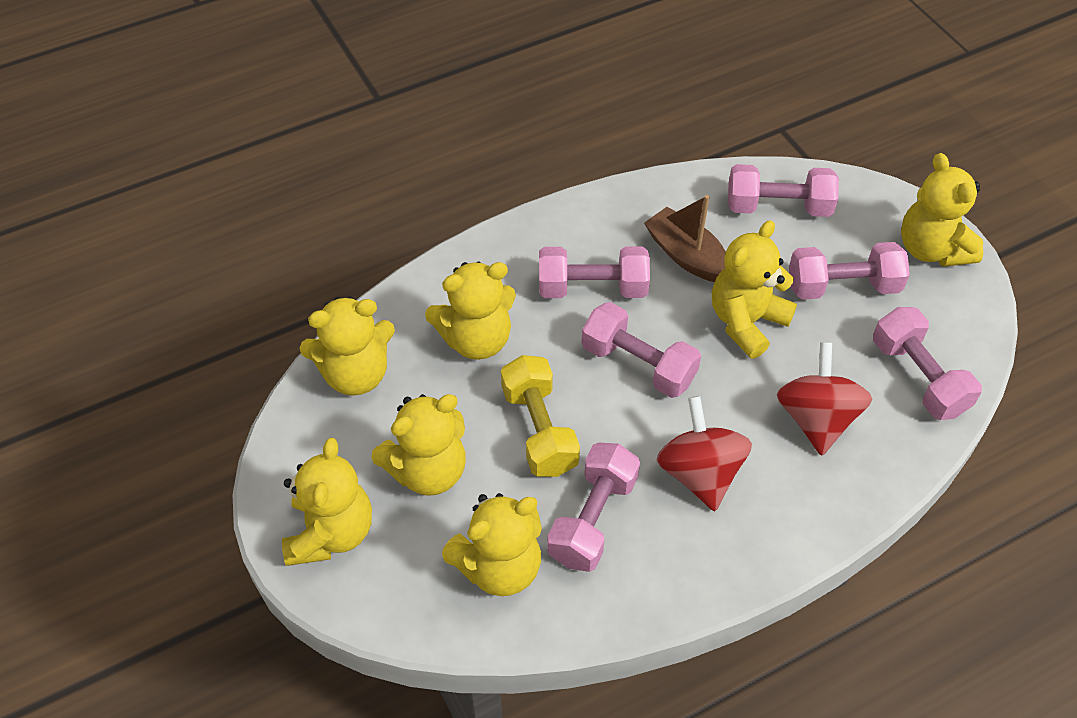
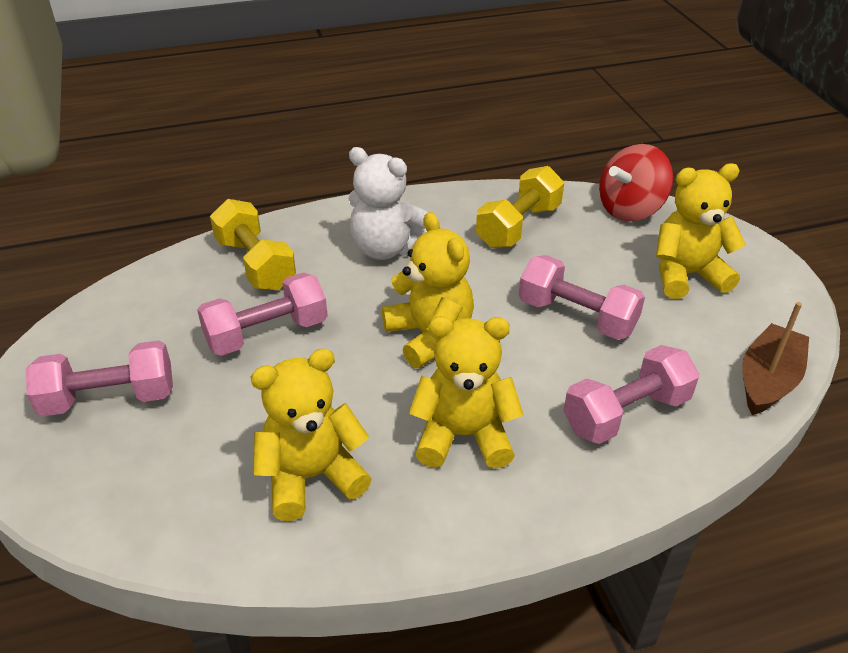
pink dumbbell: 6 -> 4
red spinning top: 2 -> 1
white teddy bear: 0 -> 1
yellow dumbbell: 1 -> 2
yellow teddy bear: 7 -> 4

